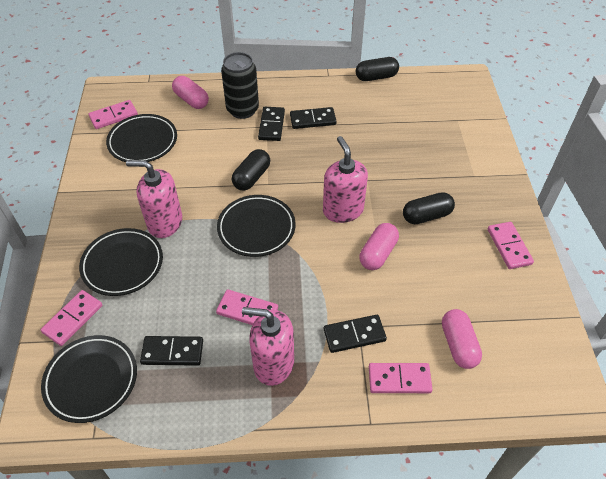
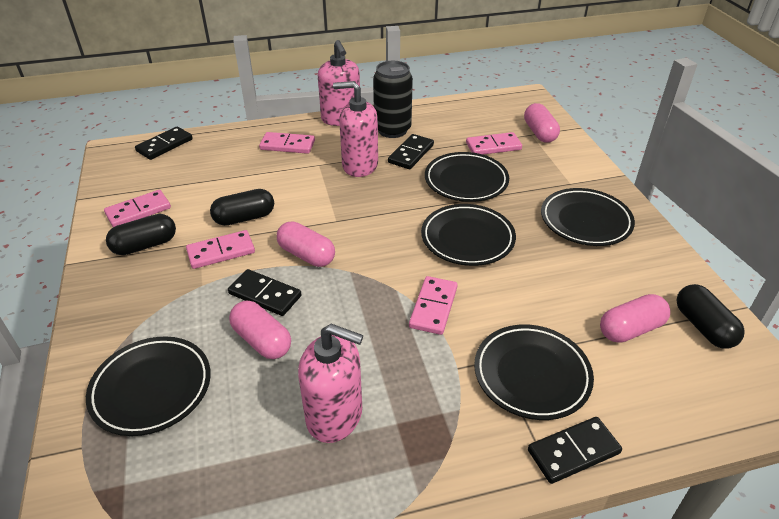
black plate: 4 -> 5
pink capsule: 3 -> 4

